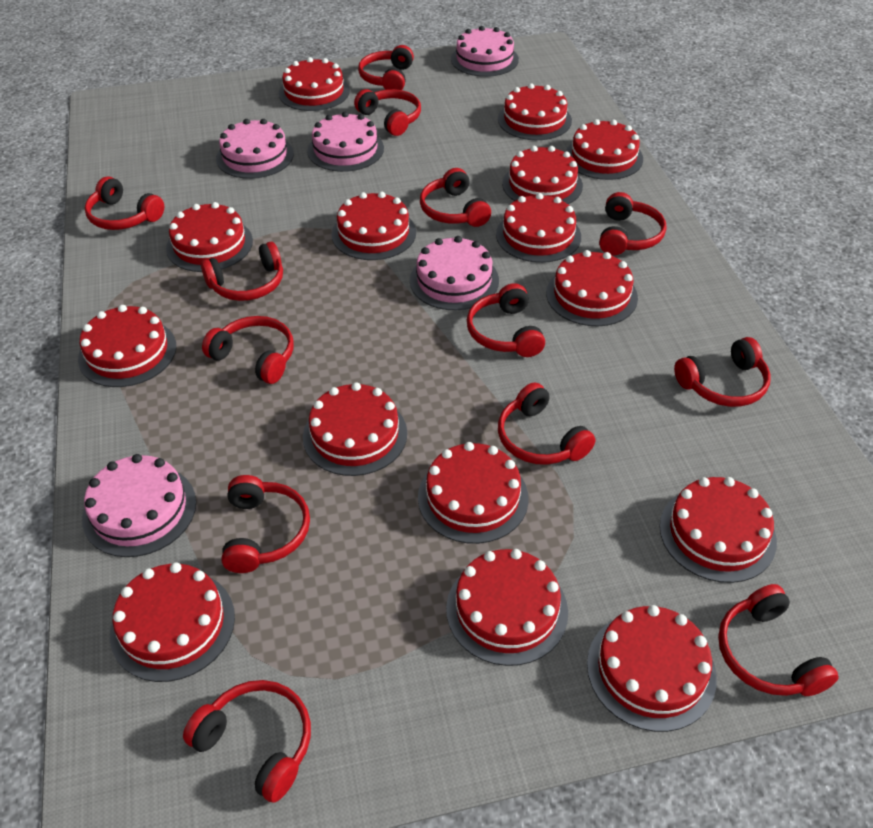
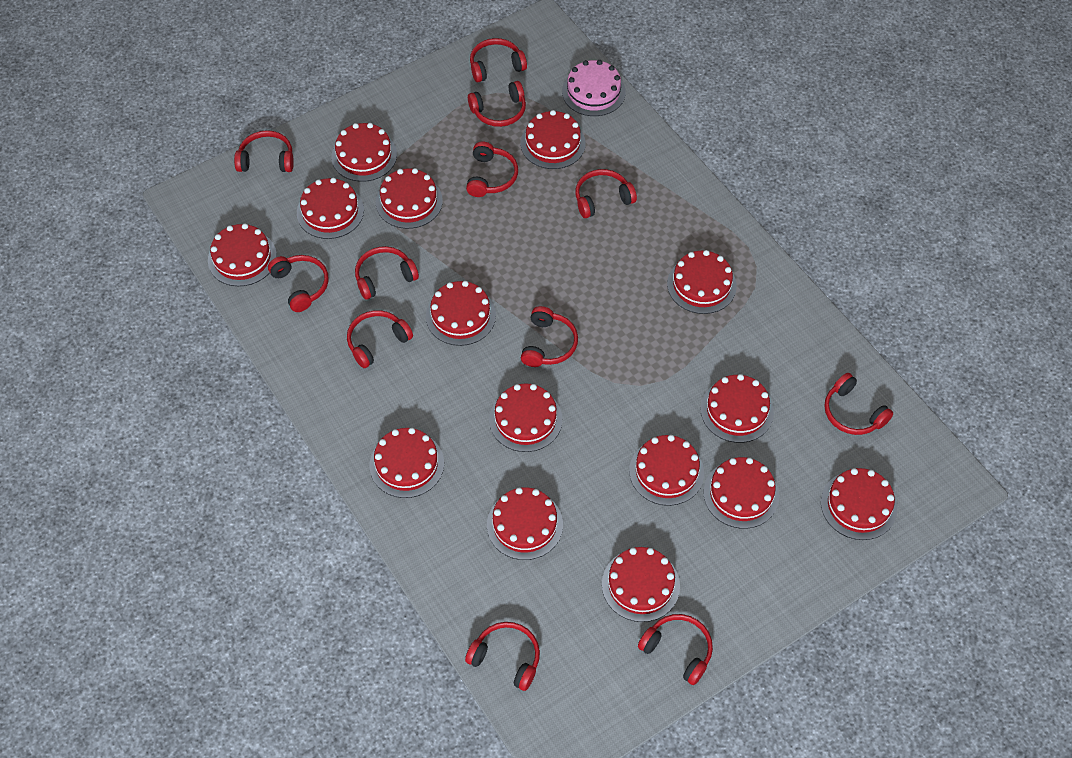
pink cake: 5 -> 1
red headphones: 13 -> 12

